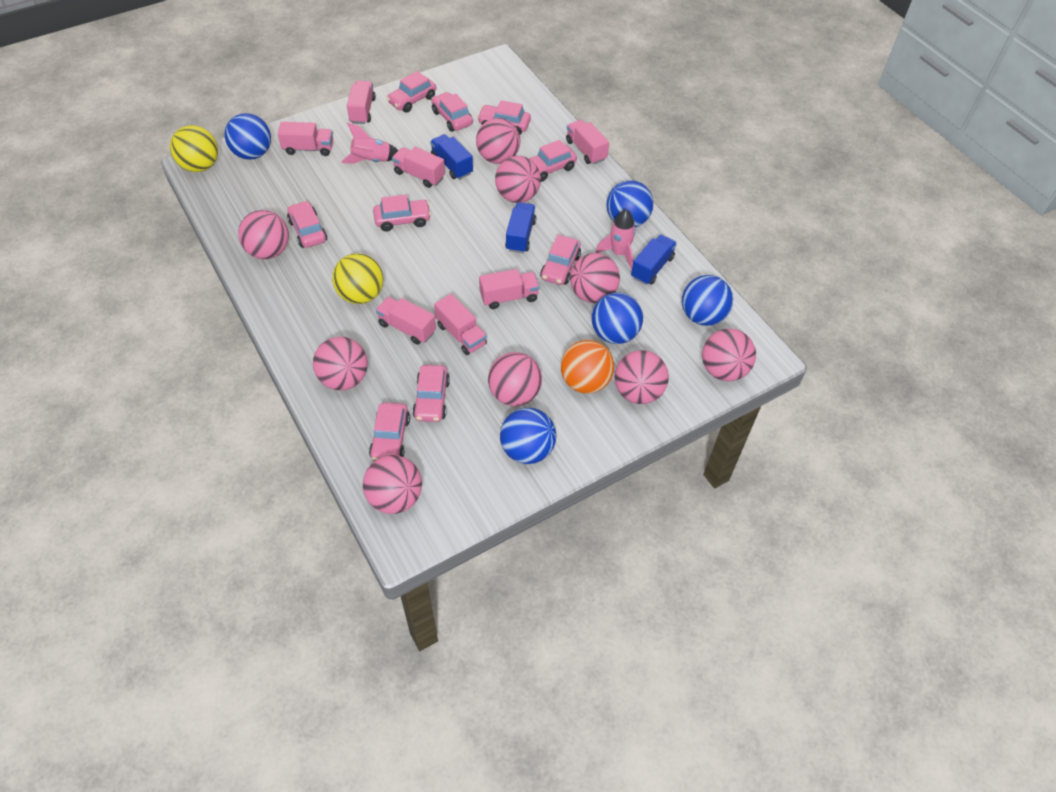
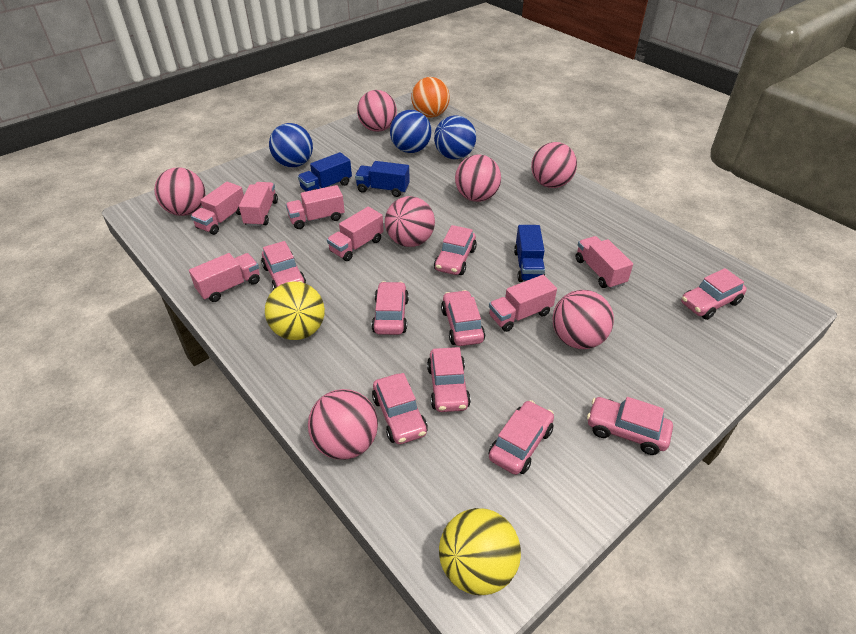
blue ball: 5 -> 3
pink ball: 9 -> 7
pink rocket: 2 -> 0

